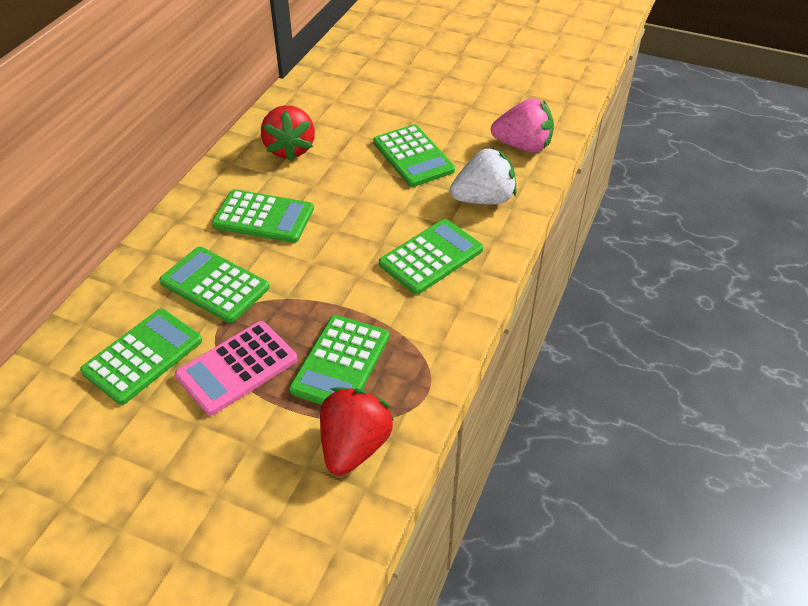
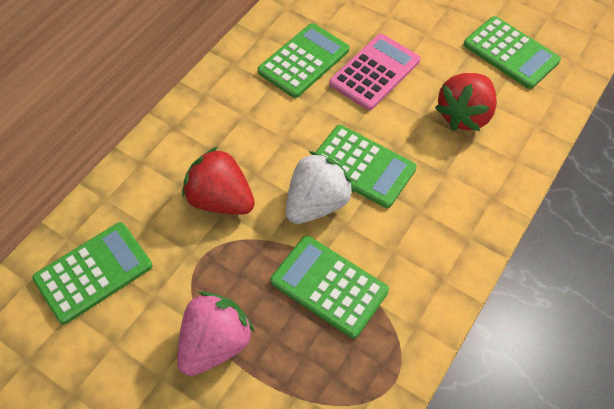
green calculator: 6 -> 5

